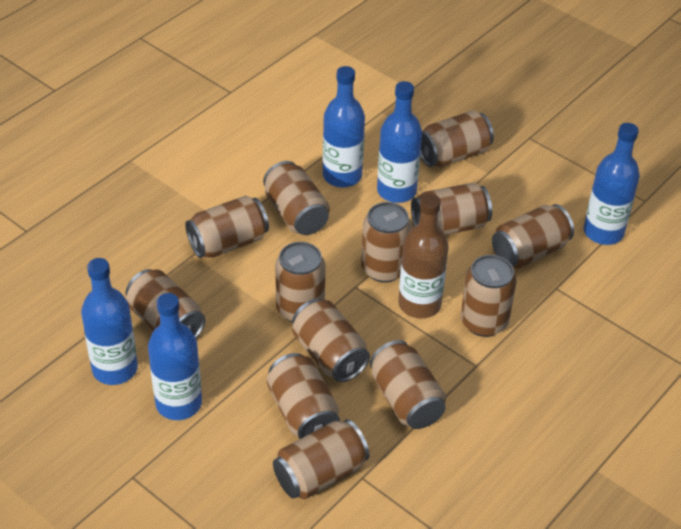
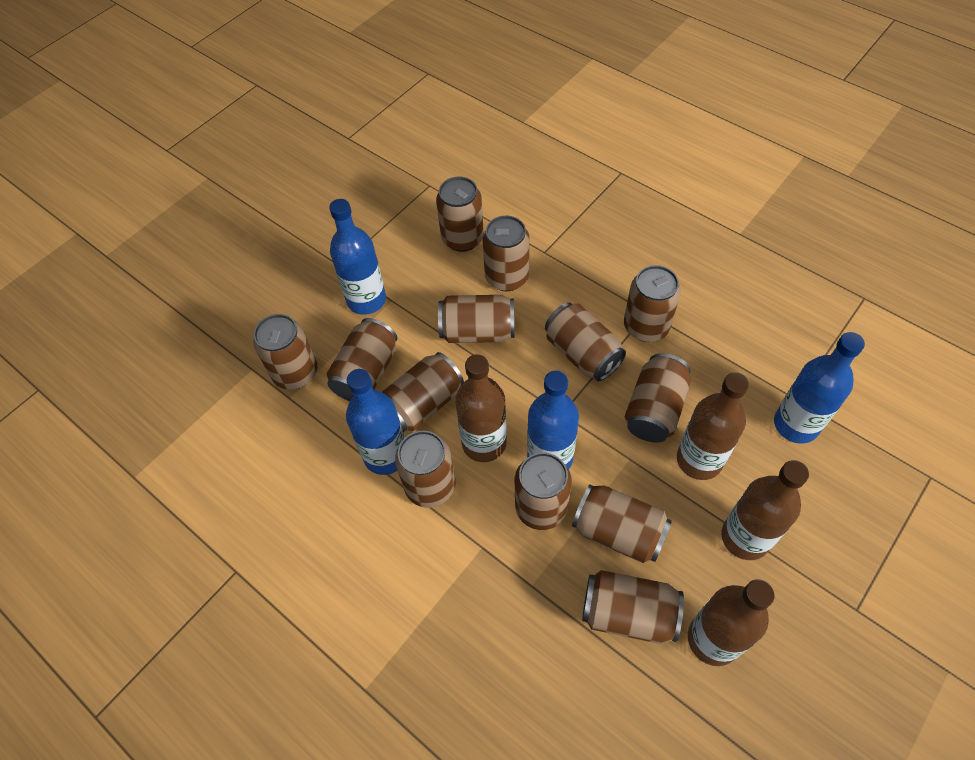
blue bottle: 5 -> 4
brown bottle: 1 -> 4

